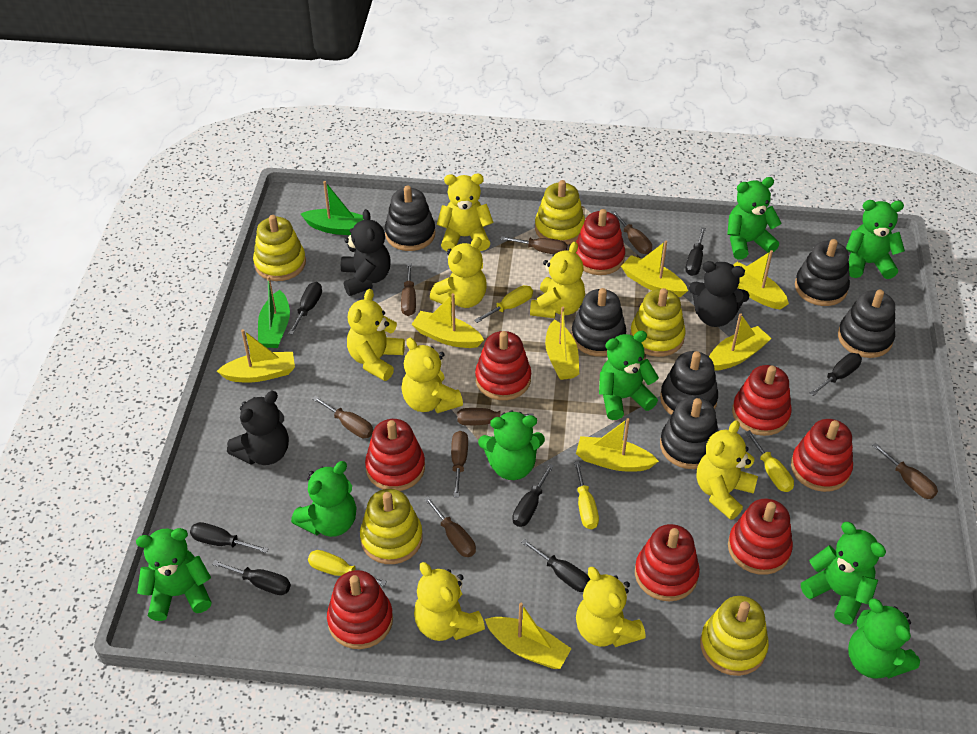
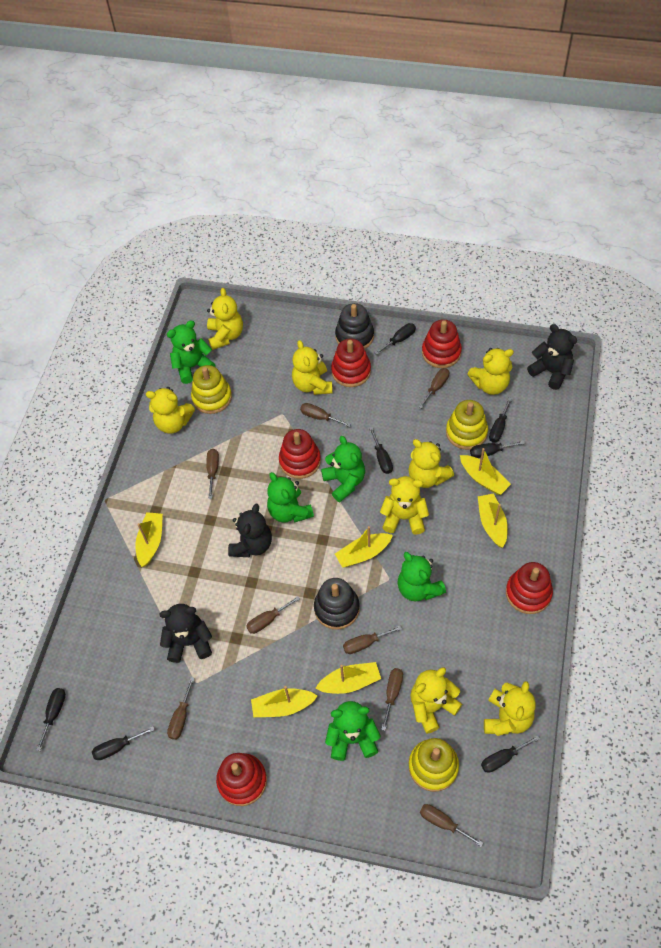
black stacking toy: 6 -> 2
green boat: 2 -> 0
green teddy bear: 8 -> 5
red stacking toy: 8 -> 5
yellow boat: 8 -> 6
yellow screwdriver: 4 -> 0
yellow stacking toy: 5 -> 3

